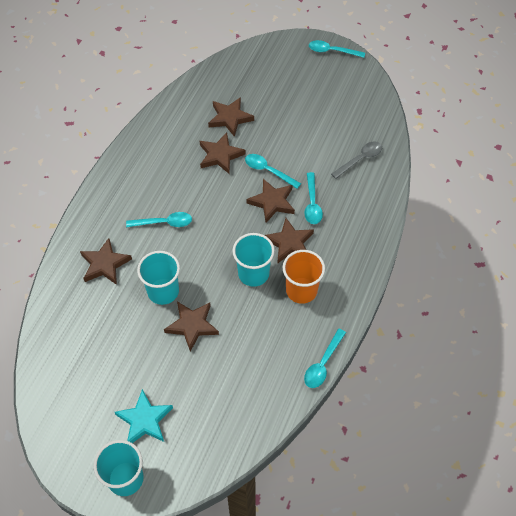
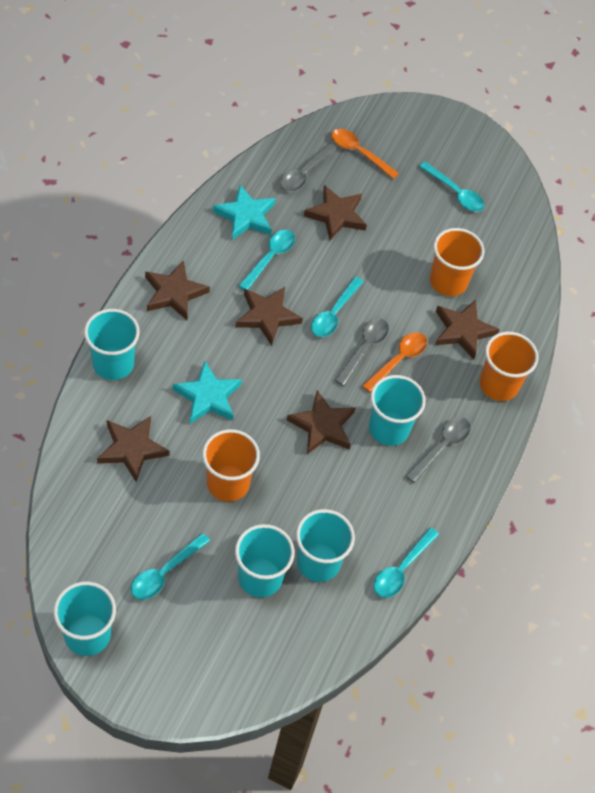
grey spoon: 1 -> 3
orange cup: 1 -> 3
orange spoon: 0 -> 2
turquoise cup: 3 -> 5
turquoise star: 1 -> 2

